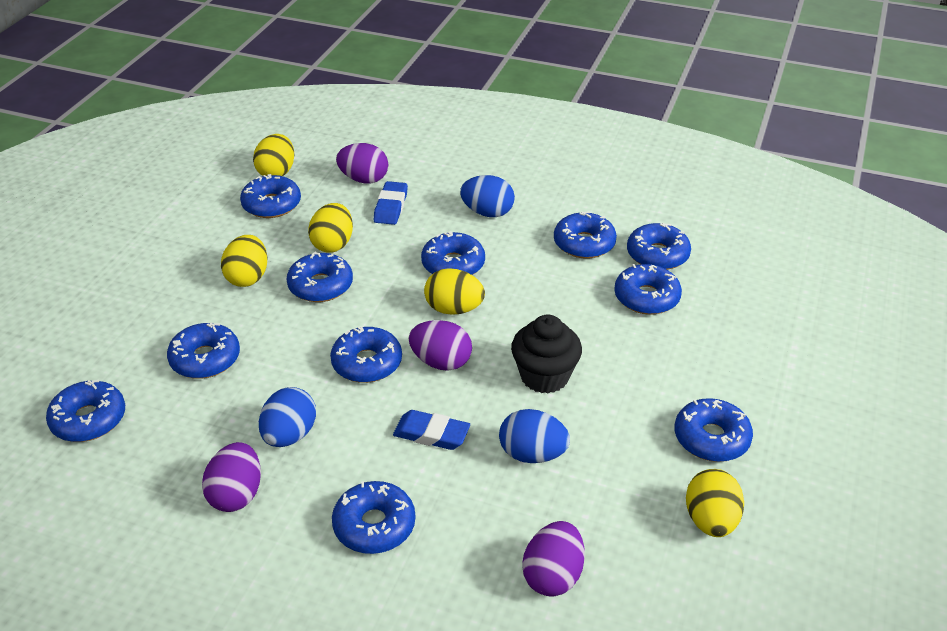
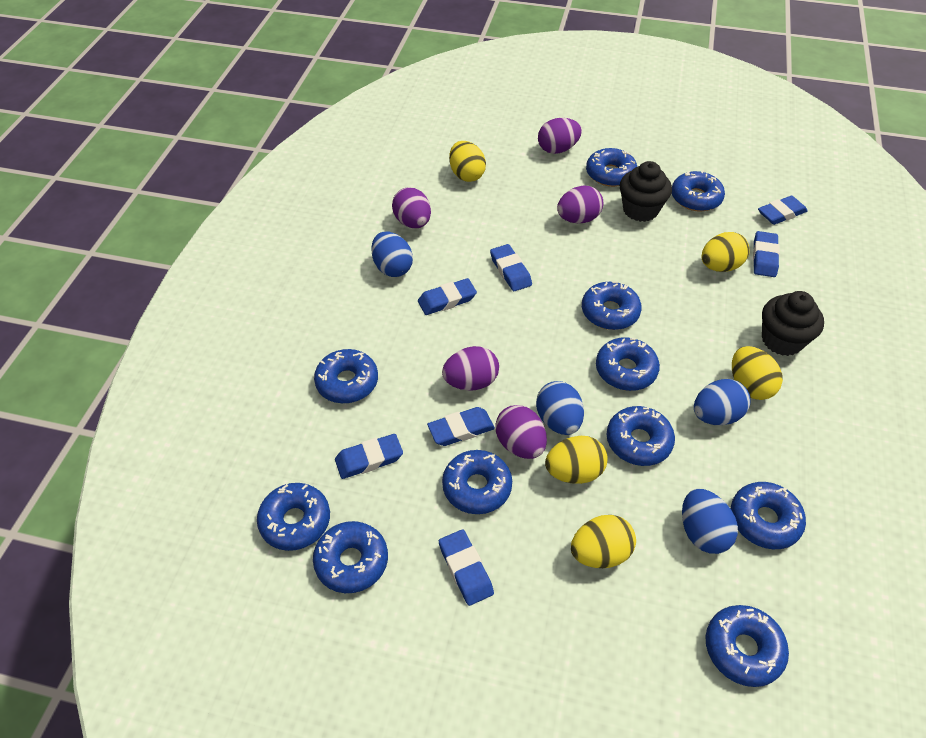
black cupcake: 1 -> 2
blue egg: 3 -> 4
blue eraser: 2 -> 7
purple egg: 4 -> 5

